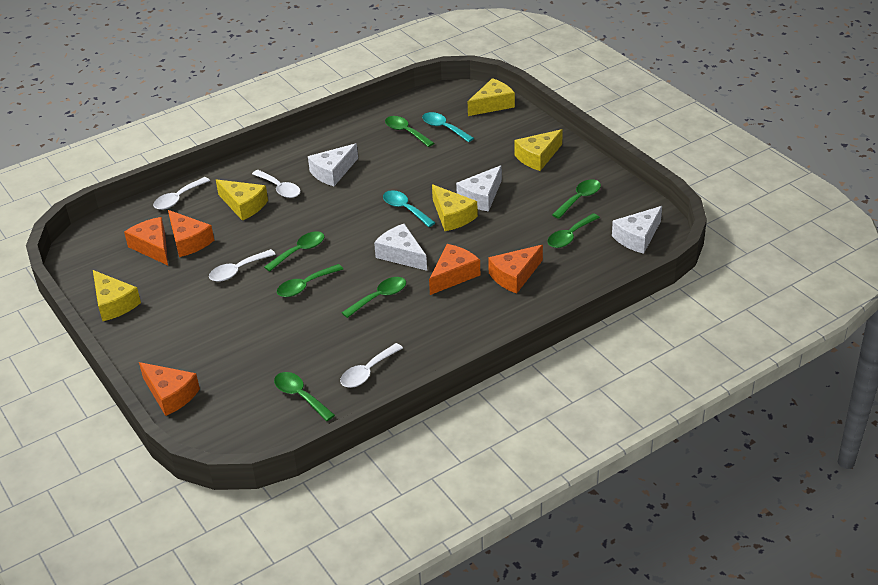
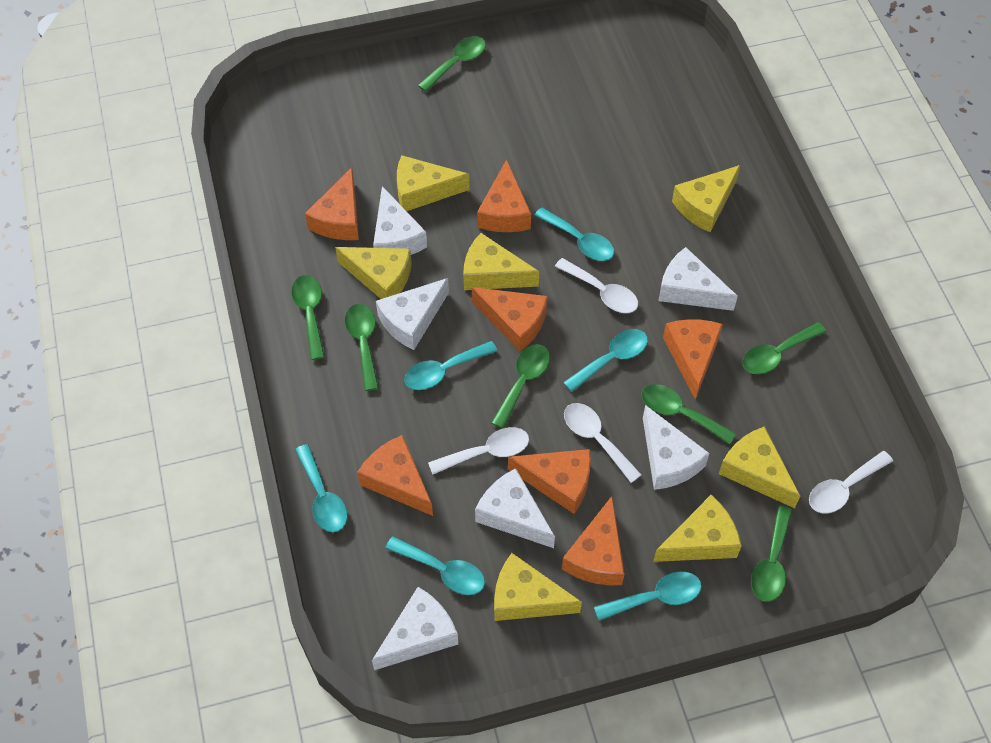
orange cheese: 5 -> 7
turquoise spoon: 2 -> 6
white cheese: 4 -> 6
yellow cheese: 5 -> 7

